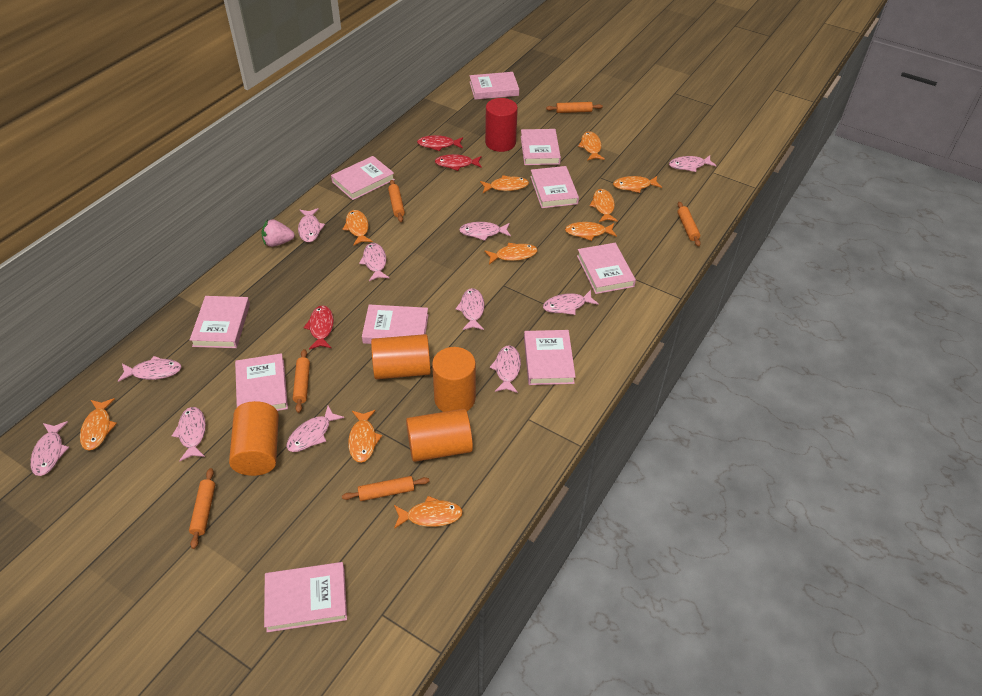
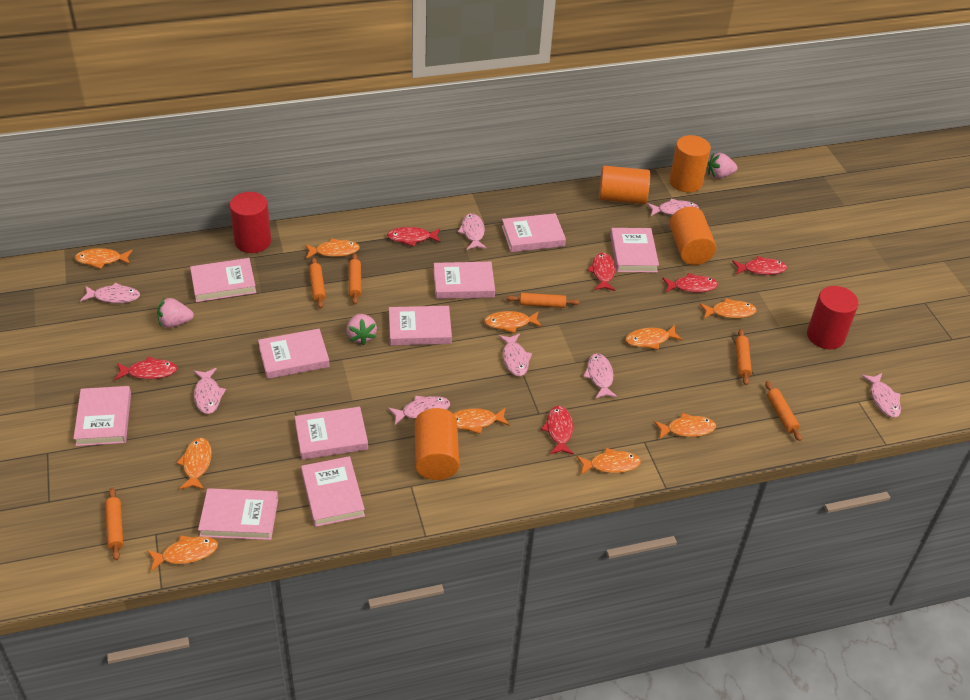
pink fish: 11 -> 8
pink strawberry: 1 -> 3
red cylinder: 1 -> 2
red fish: 3 -> 6

